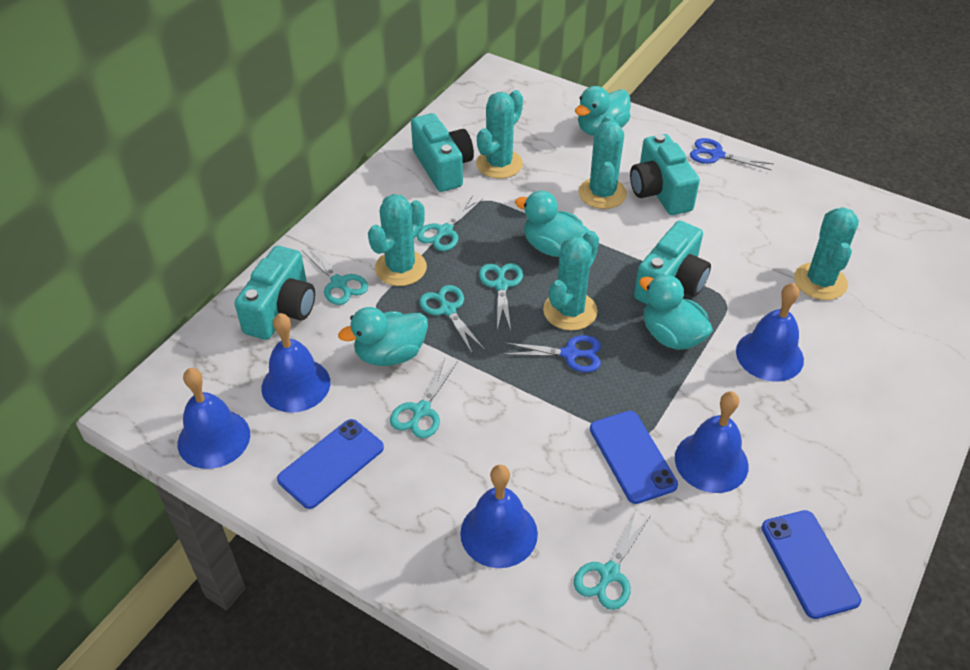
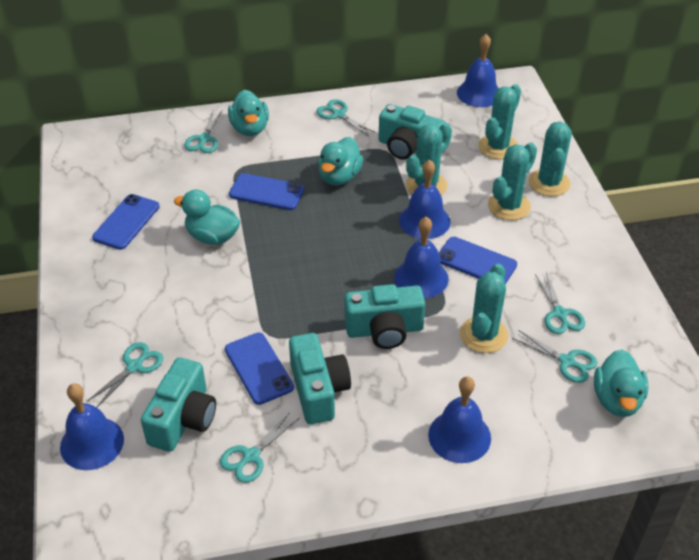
blue phone: 3 -> 4
blue scissors: 2 -> 0

